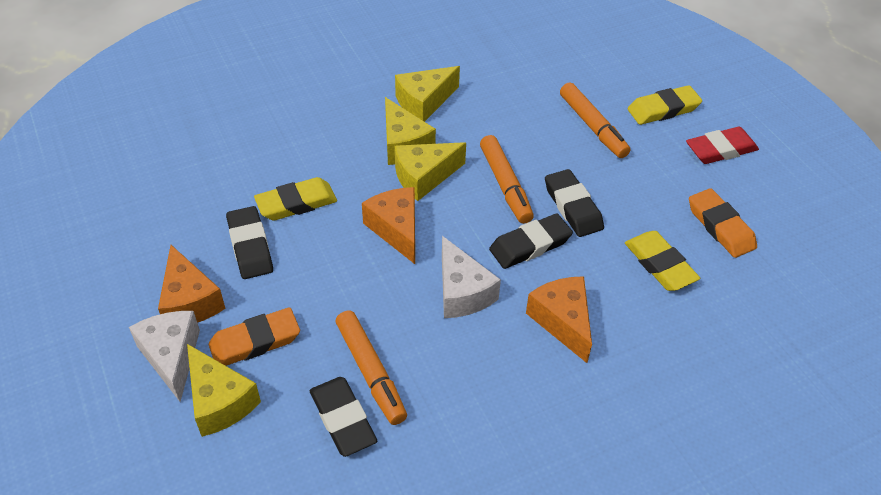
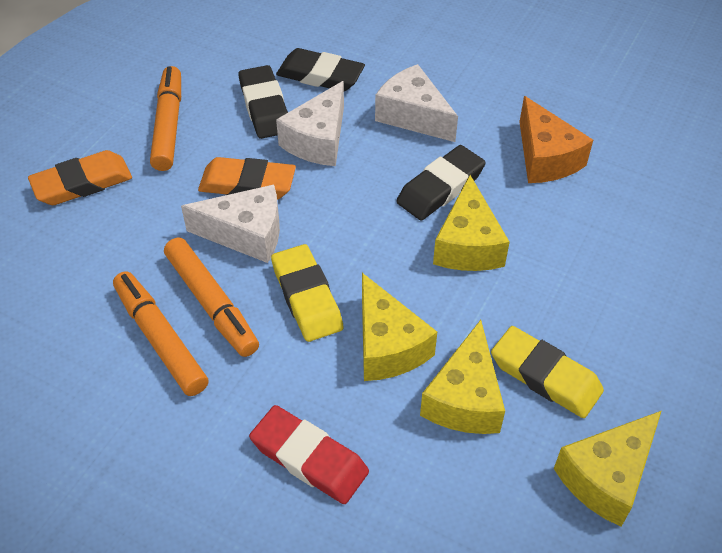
black eraser: 4 -> 3
orange cheese: 3 -> 1
white cheese: 2 -> 3
yellow eraser: 3 -> 2

